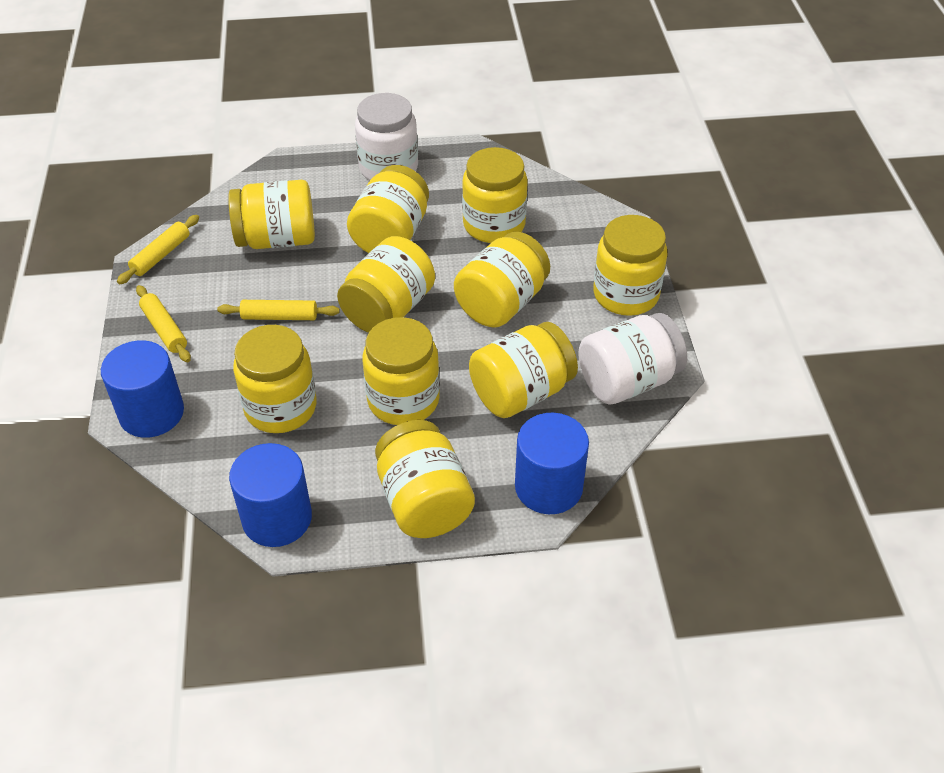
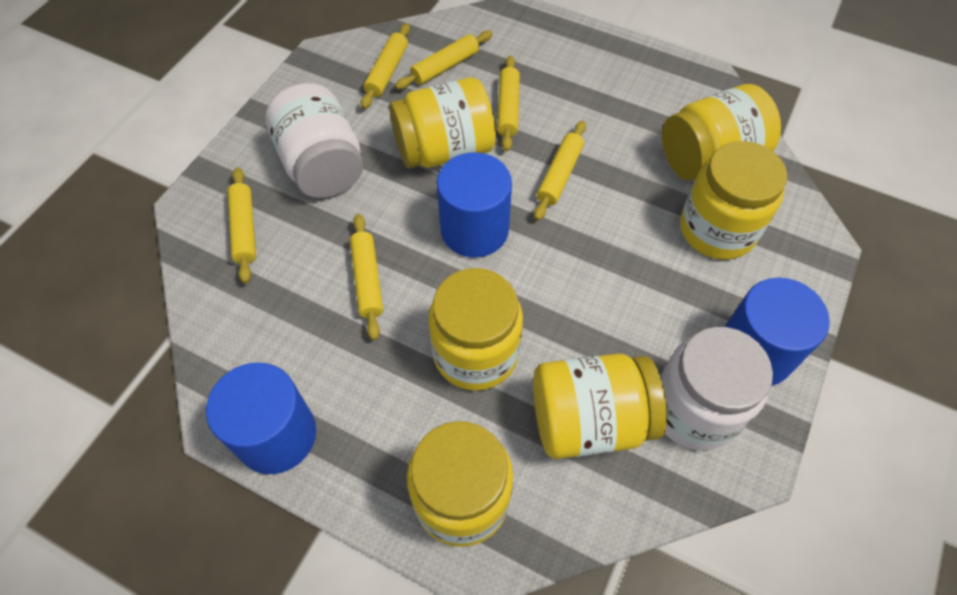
yellow jar: 10 -> 6
yellow rolling pin: 3 -> 6

